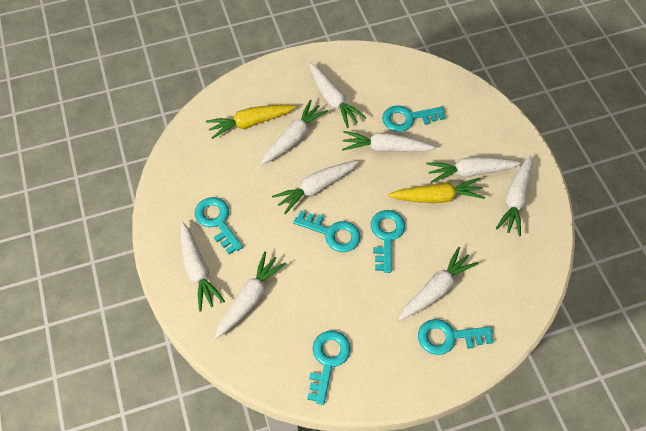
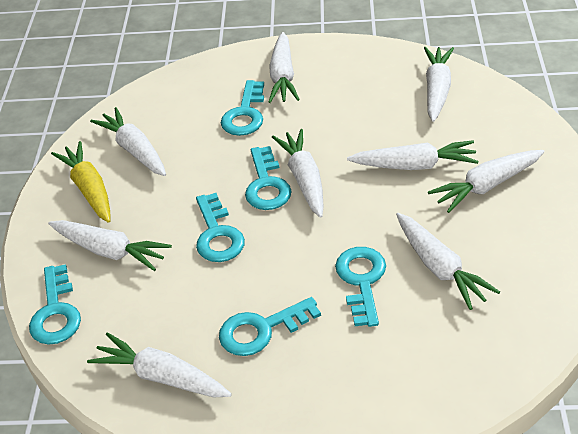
yellow carrot: 2 -> 1

